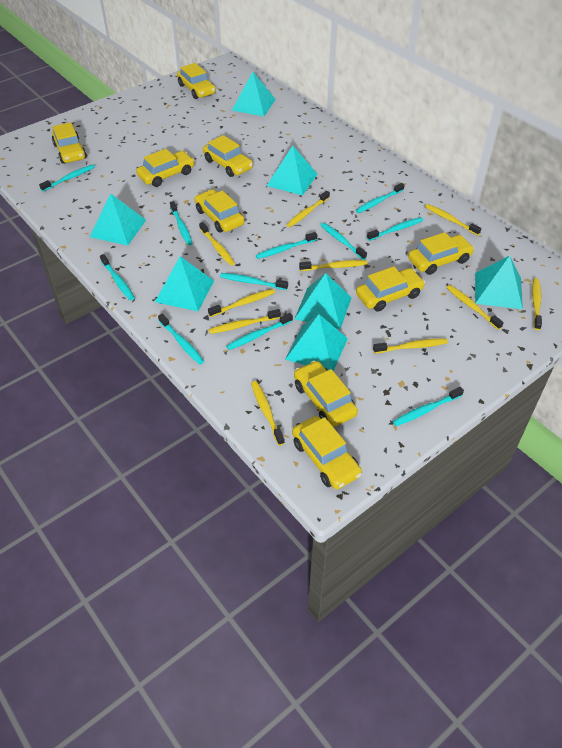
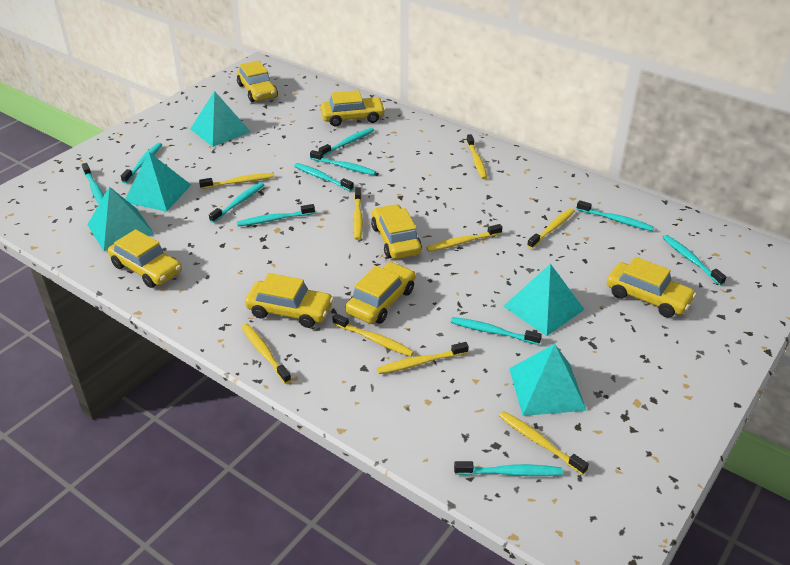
turquoise pyramid: 7 -> 5
yellow car: 9 -> 7
yellow toothbrush: 10 -> 9

